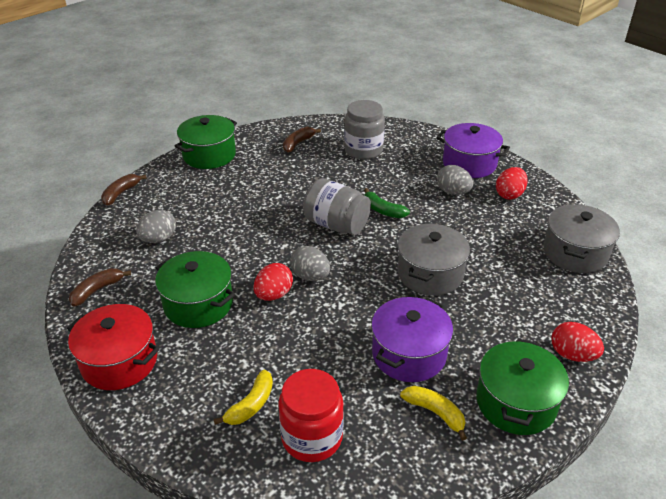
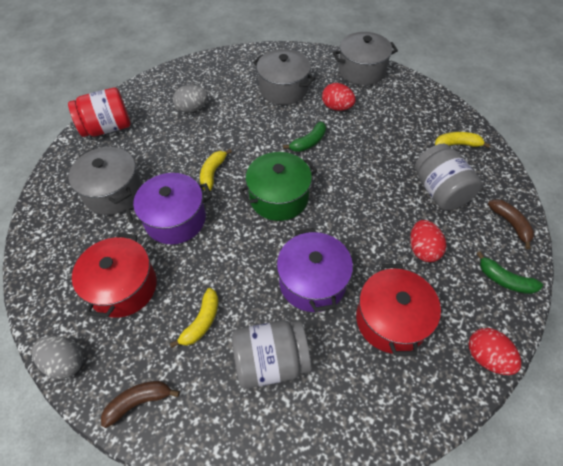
brown banana: 3 -> 2
green banana: 1 -> 2
green pot: 3 -> 1
grey egg: 3 -> 2
grey pot: 2 -> 3
red pot: 1 -> 2
yellow banana: 2 -> 3

